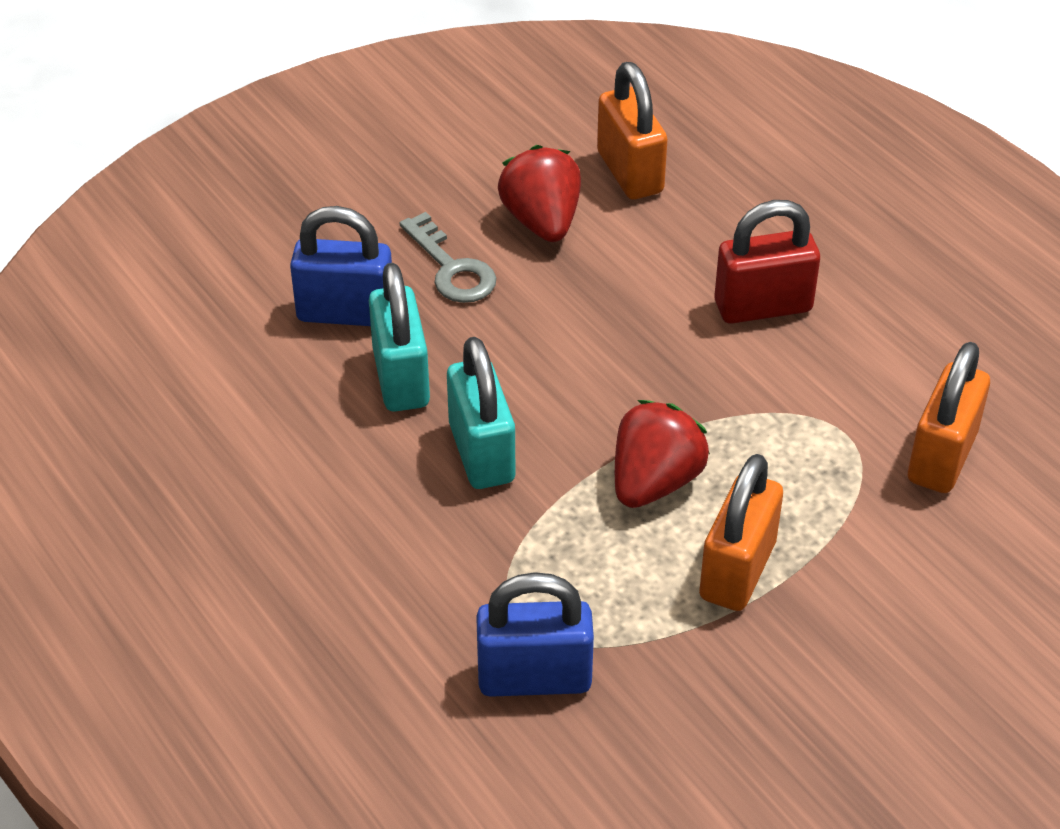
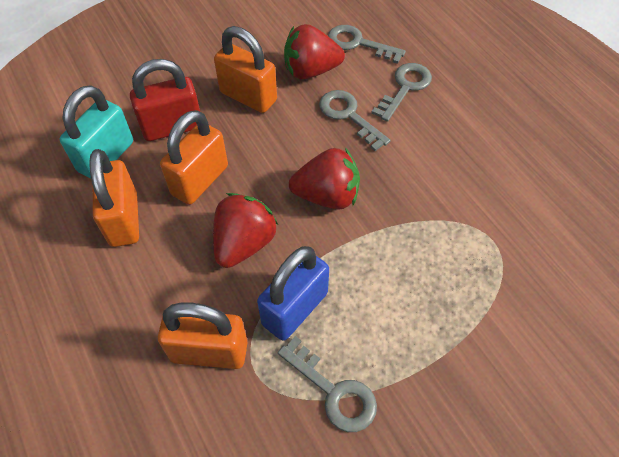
blue padlock: 2 -> 1
grey key: 1 -> 4
orange padlock: 3 -> 4
red strawberry: 2 -> 3
turquoise padlock: 2 -> 1

